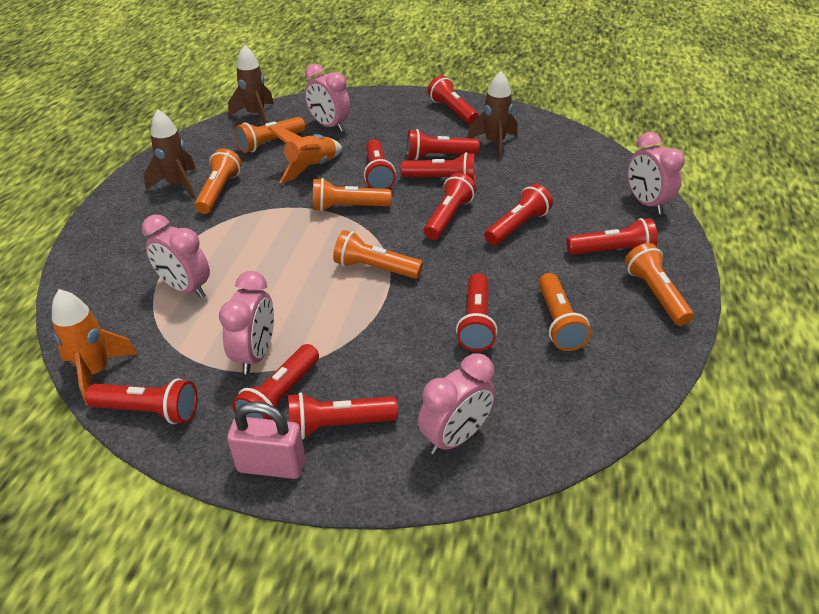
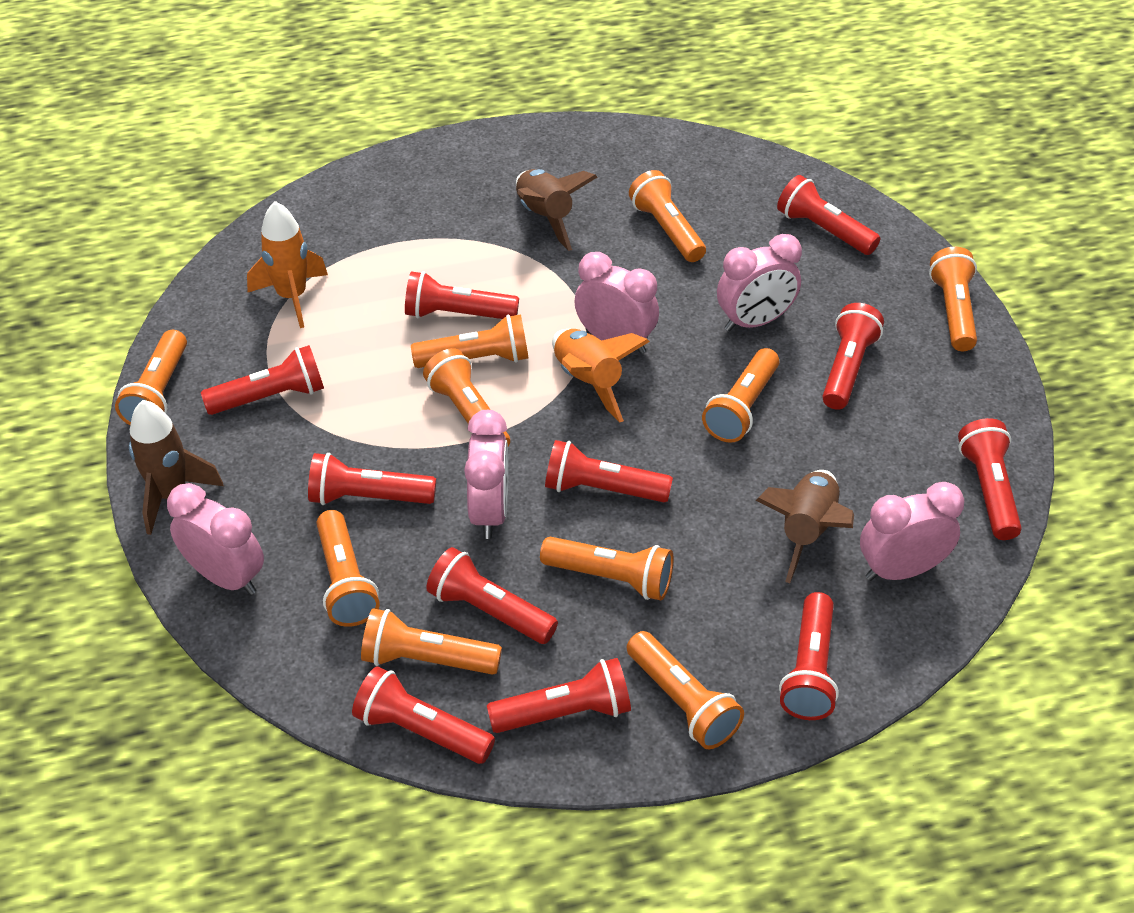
orange flashlight: 6 -> 10
pink padlock: 1 -> 0

